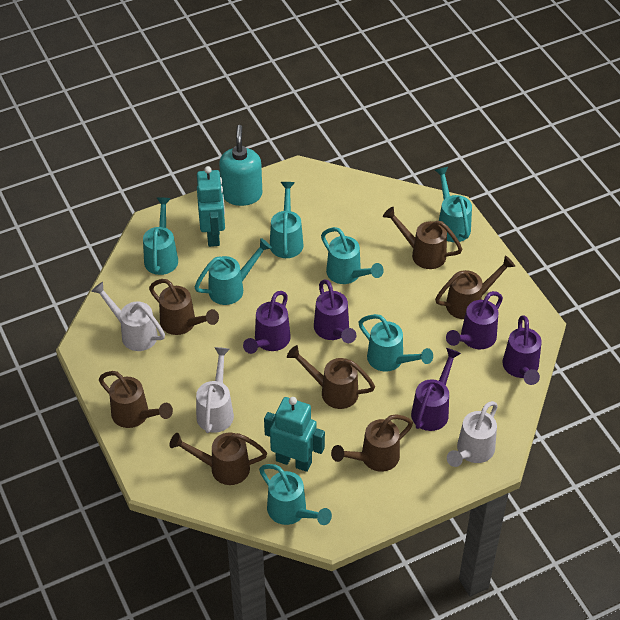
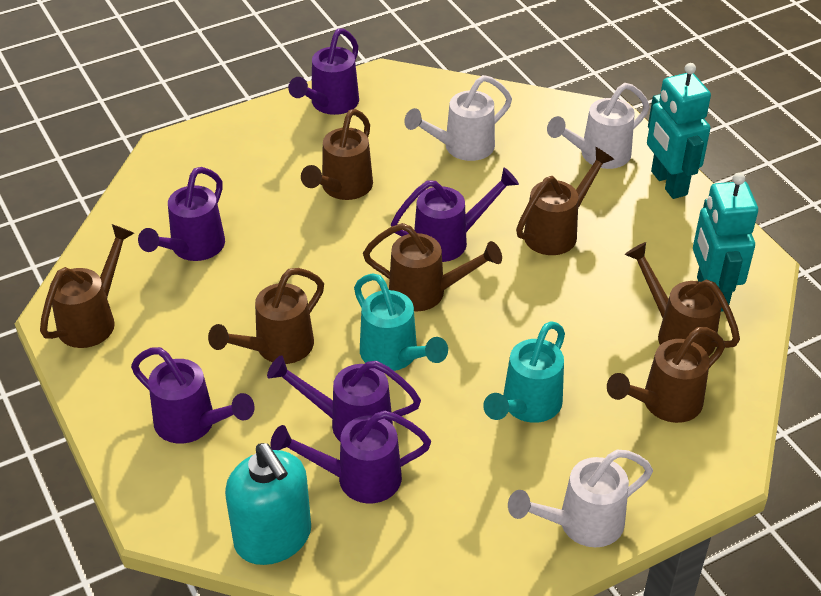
purple watering can: 5 -> 6
turquoise watering can: 7 -> 2

